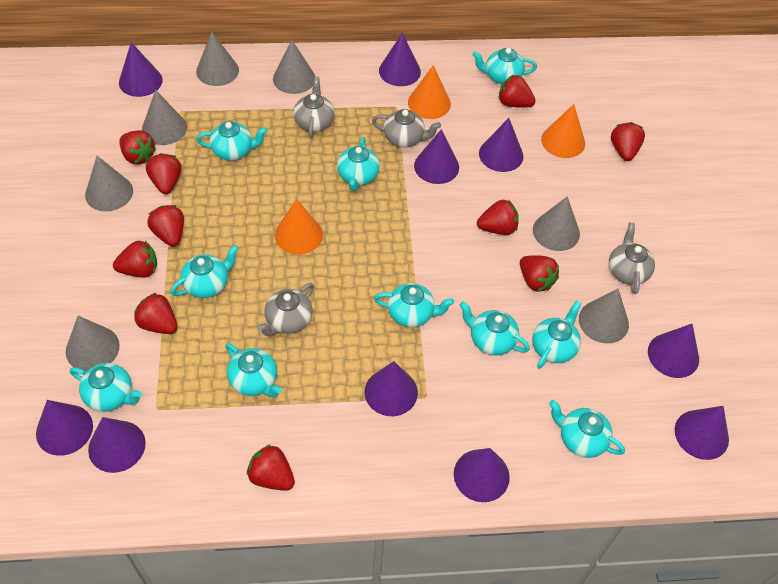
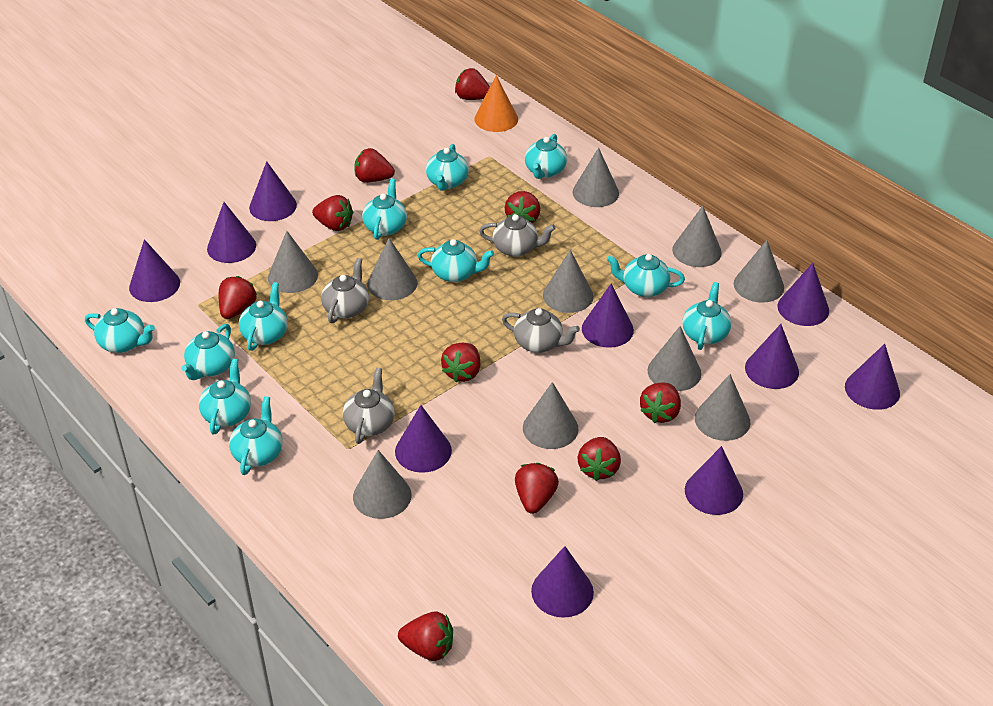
grey cone: 7 -> 10
orange cone: 3 -> 1
turquoise teapot: 10 -> 11

